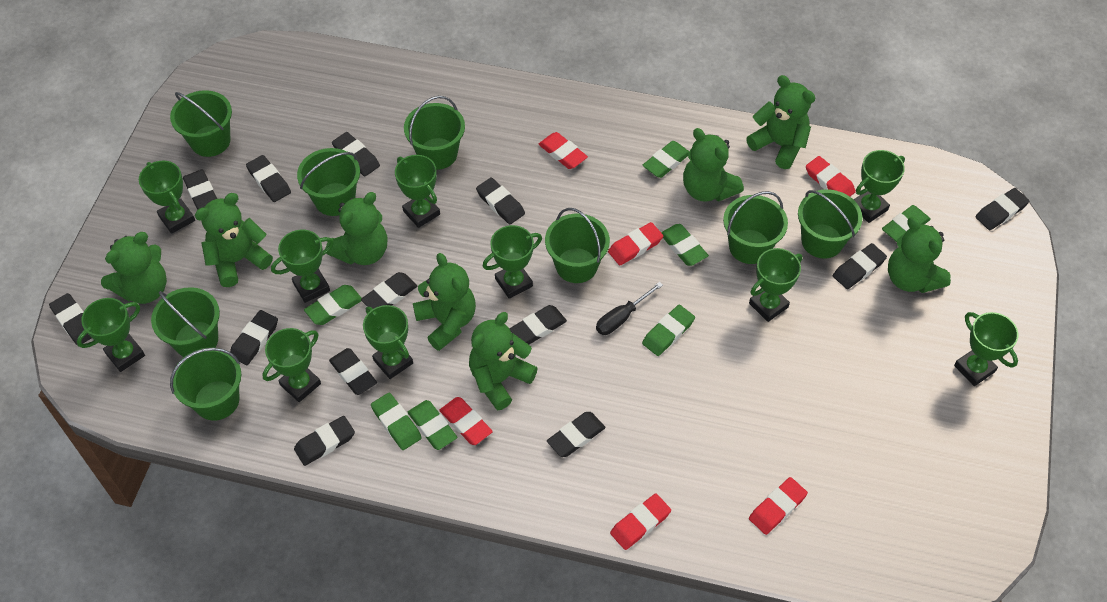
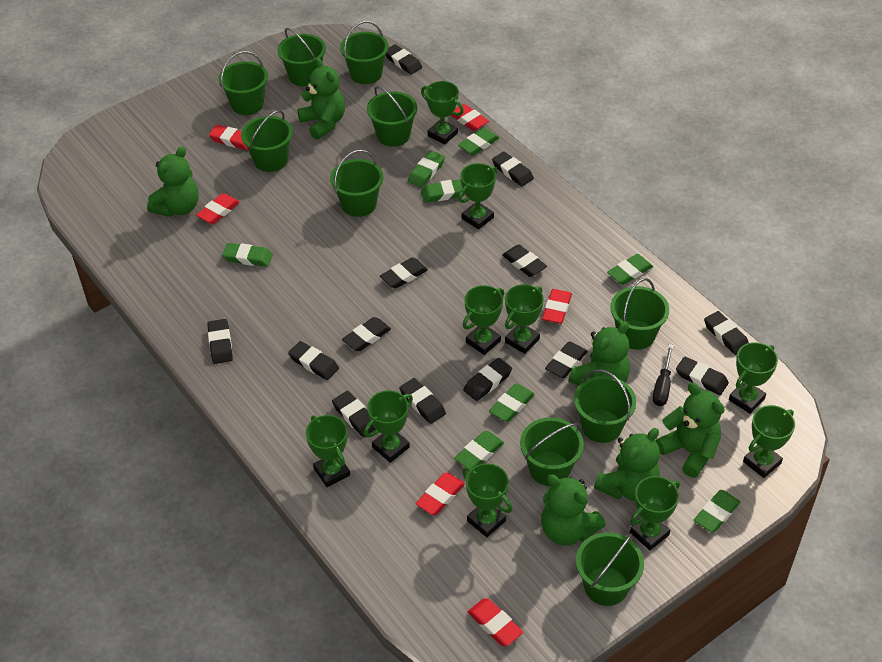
green bucket: 8 -> 10
green eraser: 7 -> 8
green teddy bear: 8 -> 6

